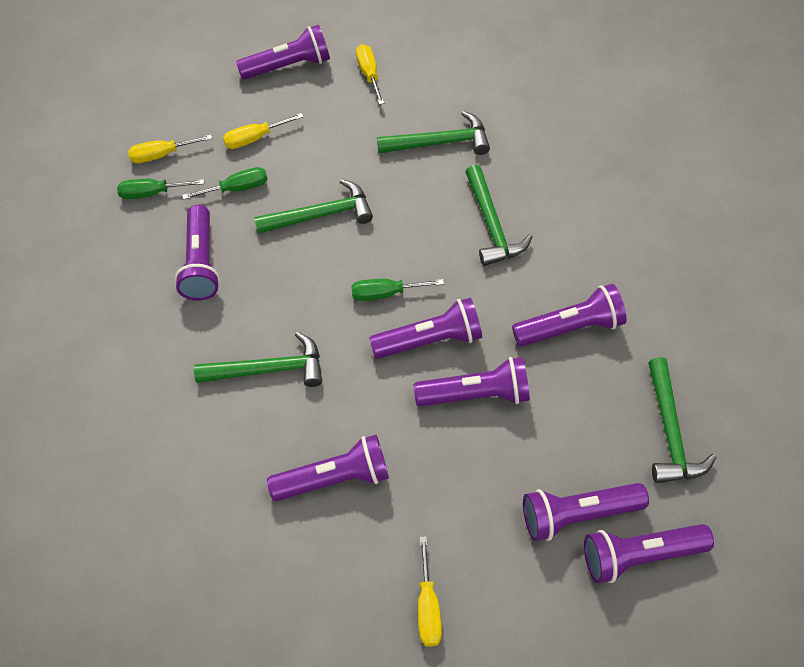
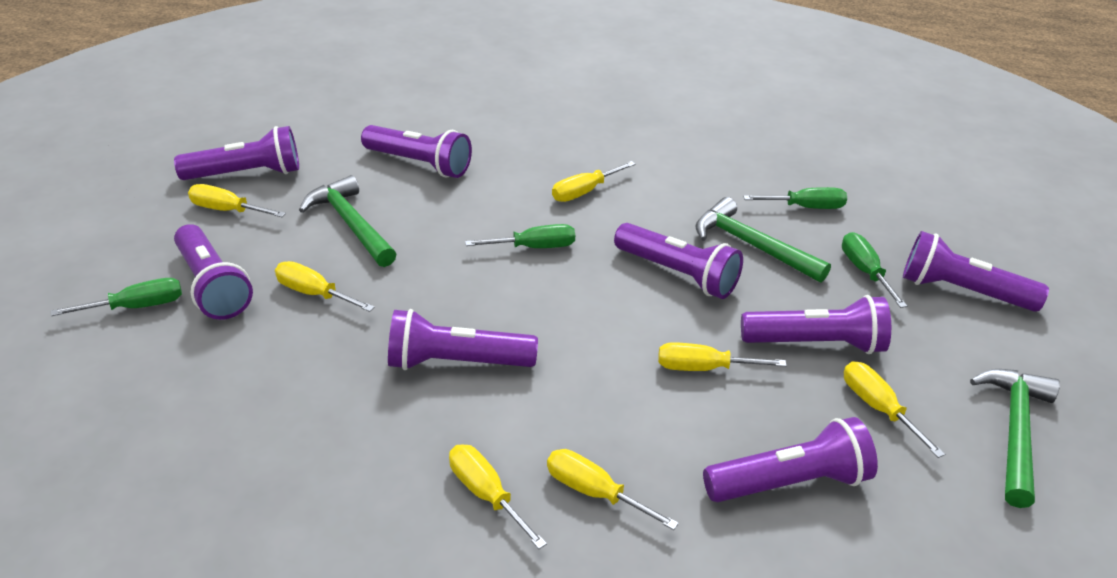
green hammer: 5 -> 3
green screwdriver: 3 -> 4
yellow screwdriver: 4 -> 7

